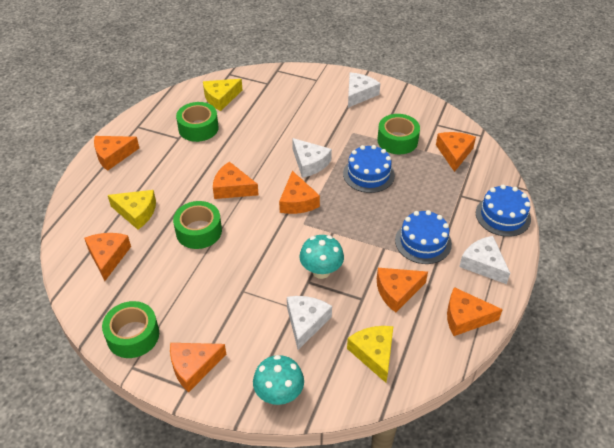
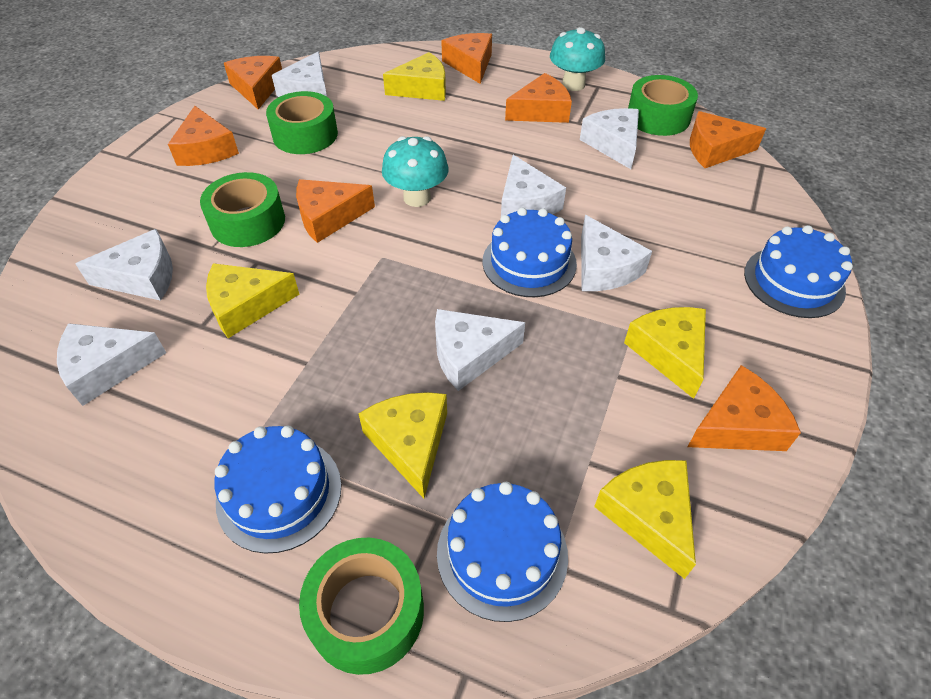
blue cake: 3 -> 4
orange cheese: 8 -> 7
white cheese: 4 -> 7
yellow cheese: 3 -> 5

